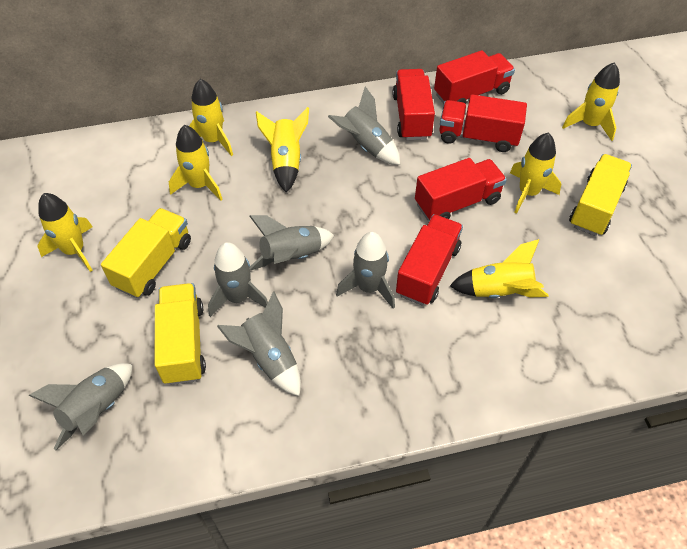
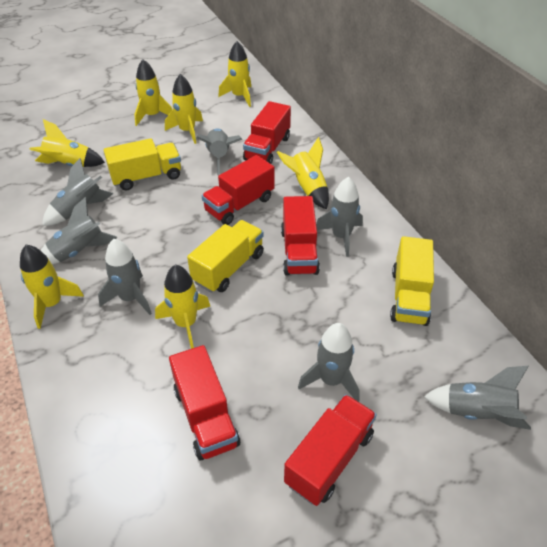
grey rocket: 6 -> 7

